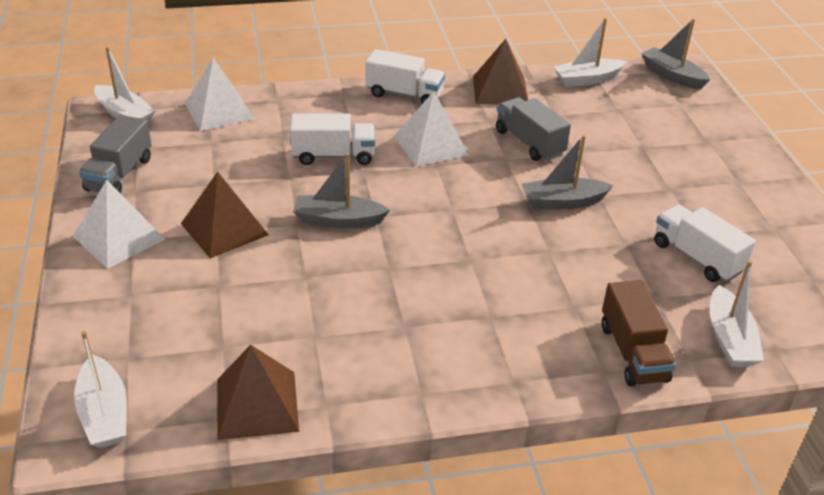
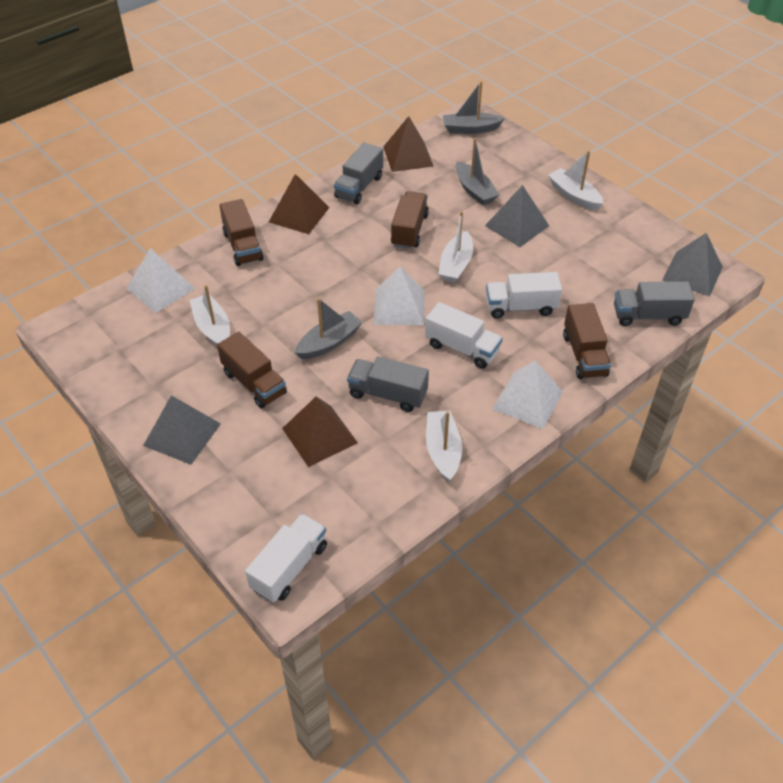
brown truck: 1 -> 4
grey pyramid: 0 -> 3
grey truck: 2 -> 3

